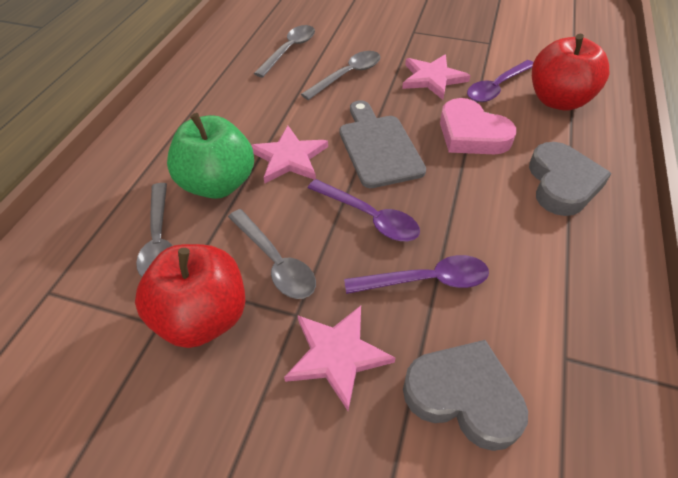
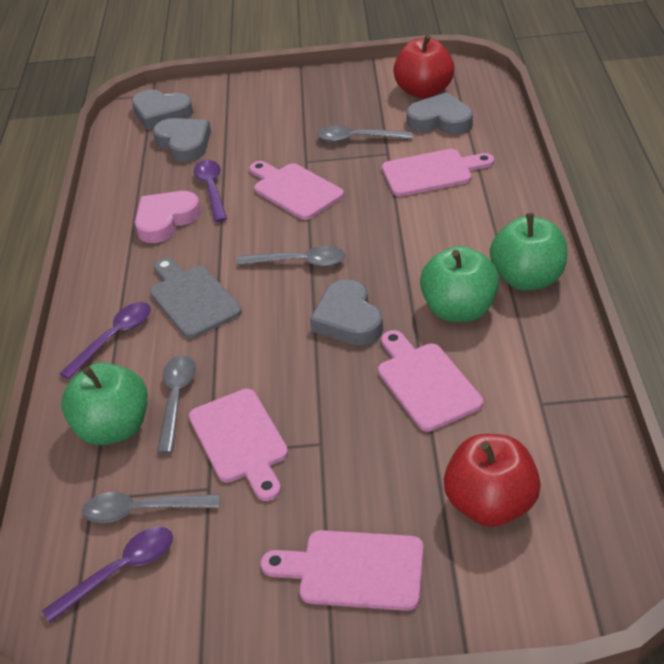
green apple: 1 -> 3
grey heart: 2 -> 4
pink cutting board: 0 -> 5
pink star: 3 -> 0

